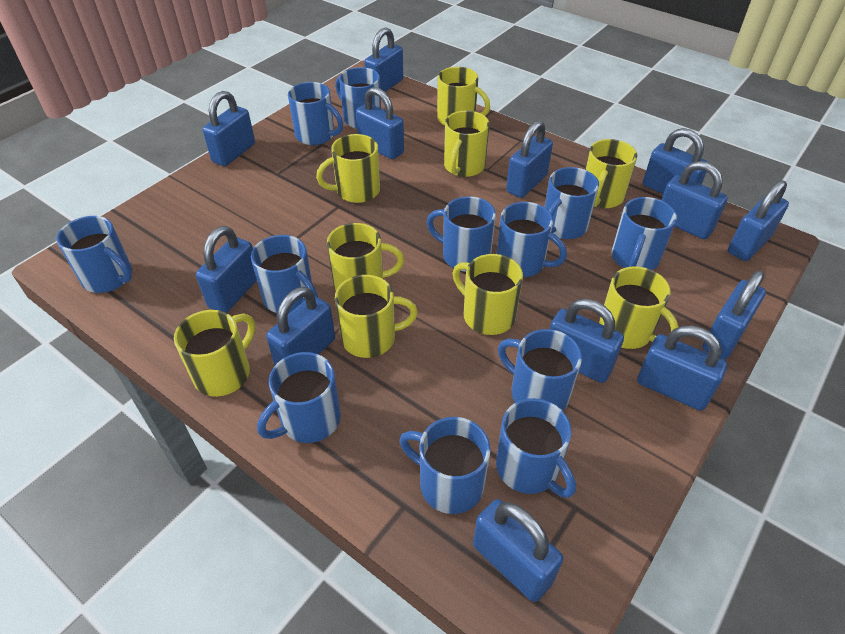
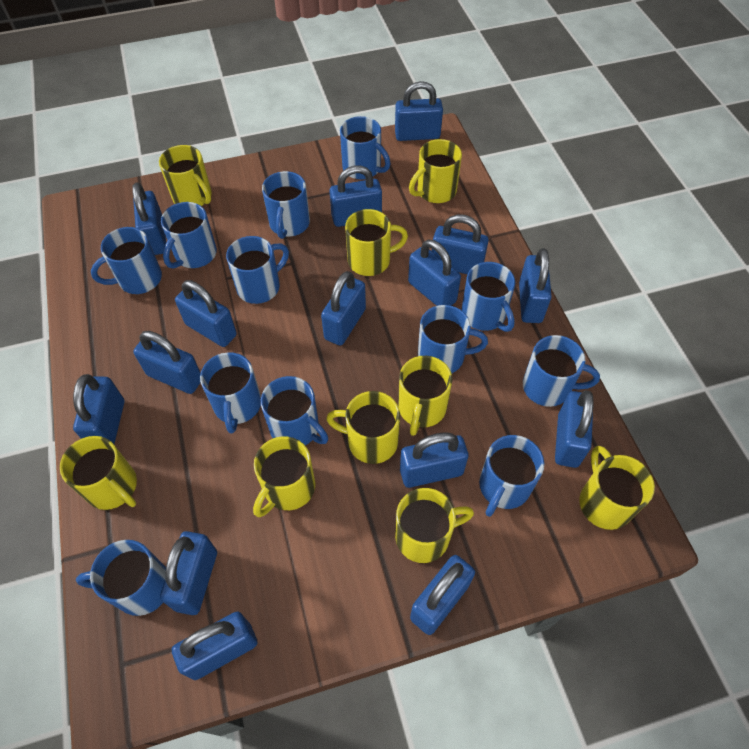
blue padlock: 13 -> 15

